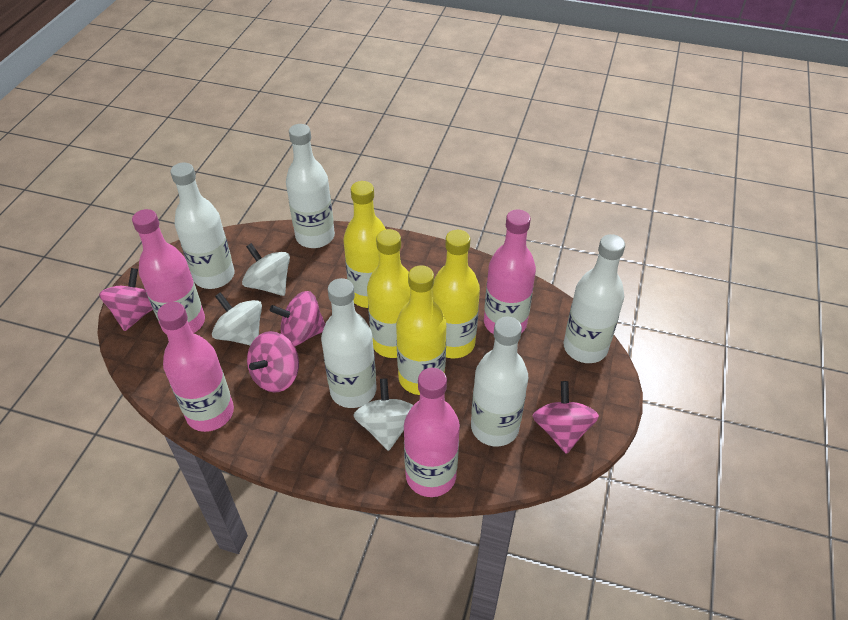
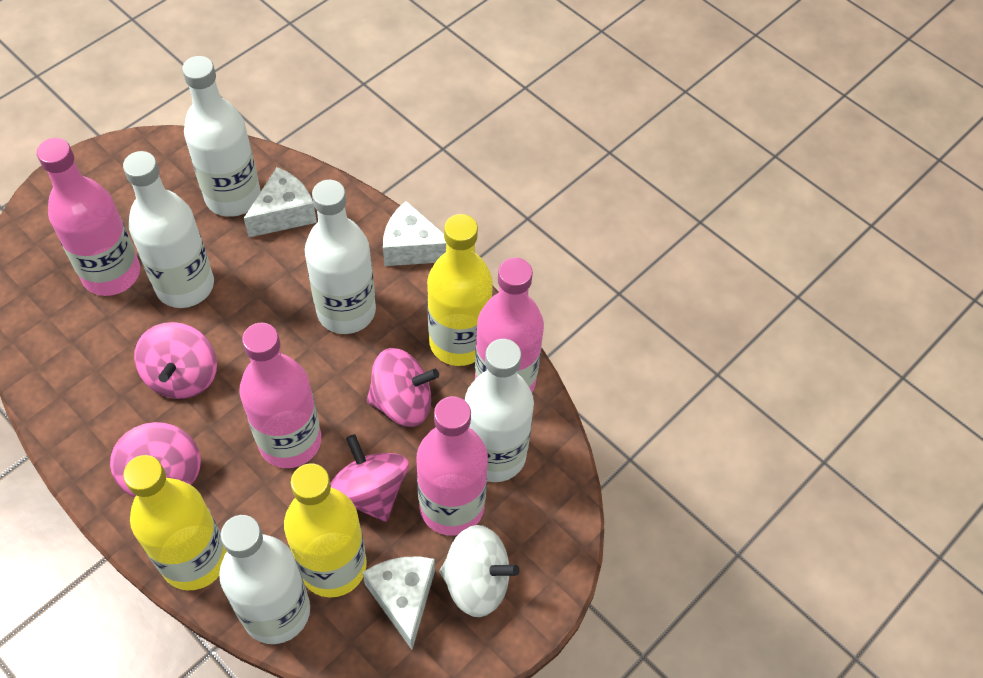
white cheese: 0 -> 3
white spinning top: 3 -> 1
yellow bottle: 4 -> 3

